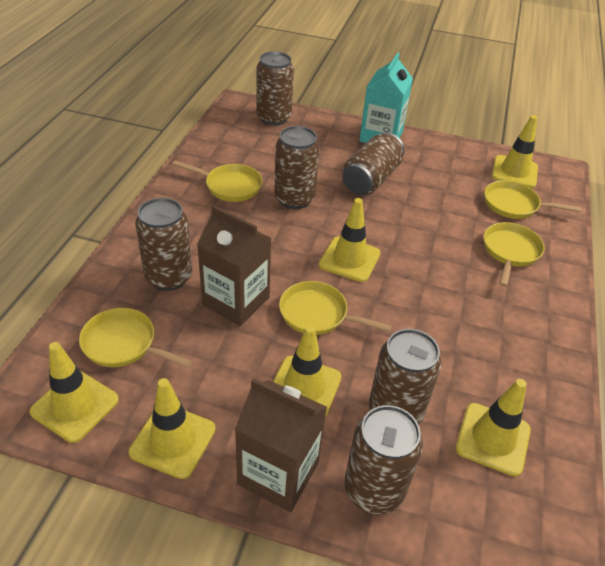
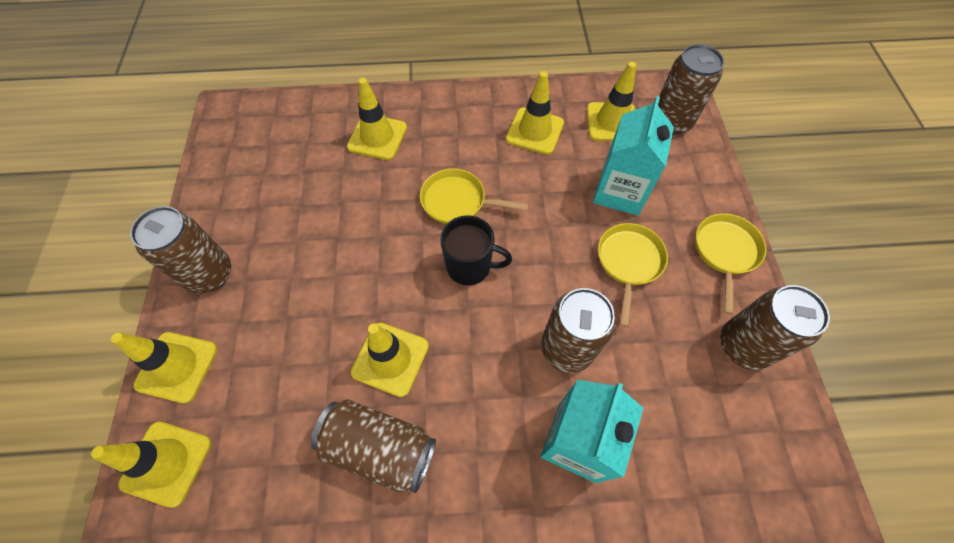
black mug: 0 -> 1
brown can: 6 -> 5
brown carton: 2 -> 0
turquoise carton: 1 -> 2
yellow pan: 5 -> 3

